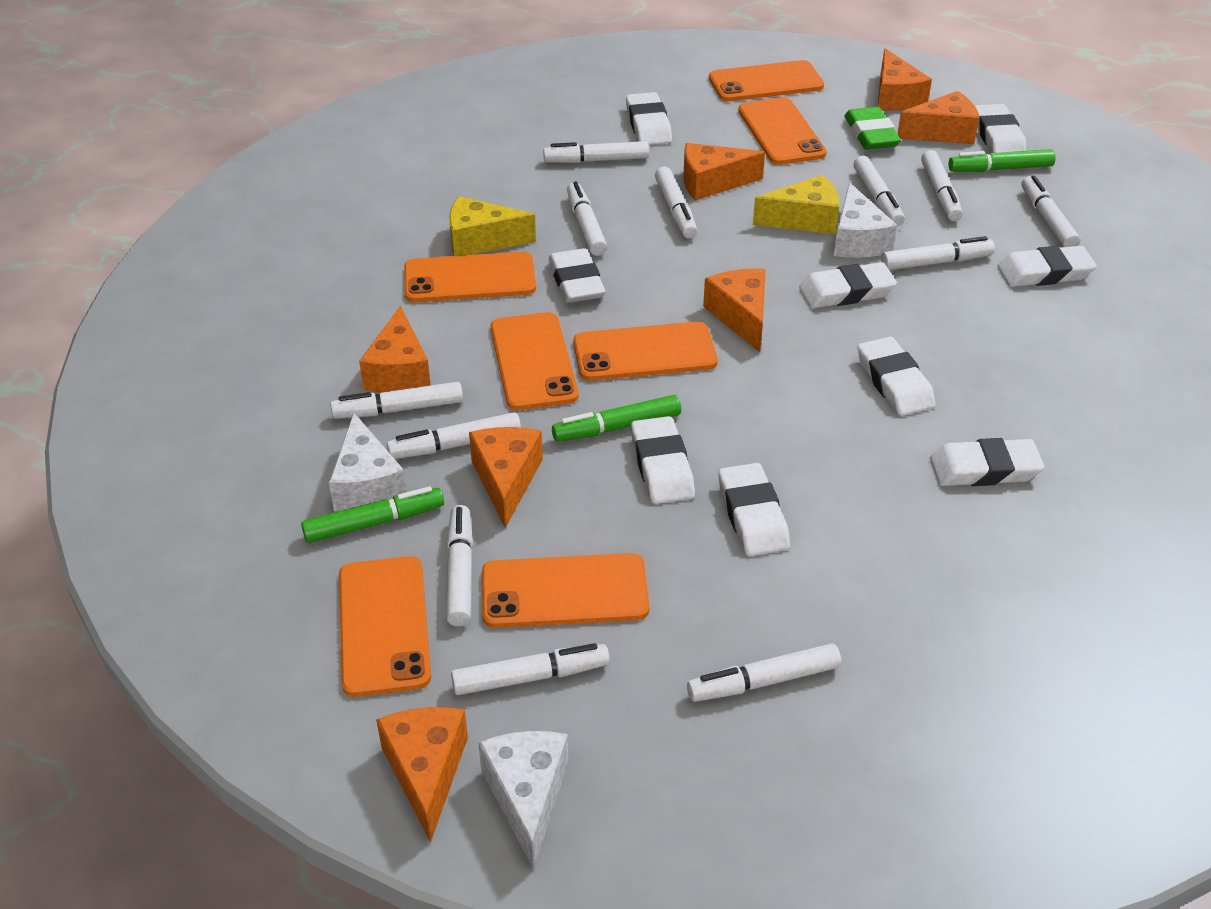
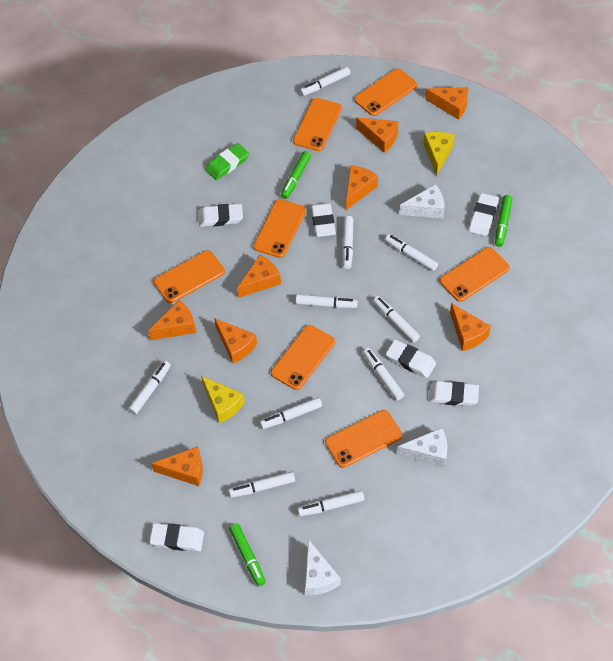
orange cheese: 7 -> 8
white eraser: 9 -> 6
white marker: 12 -> 10

